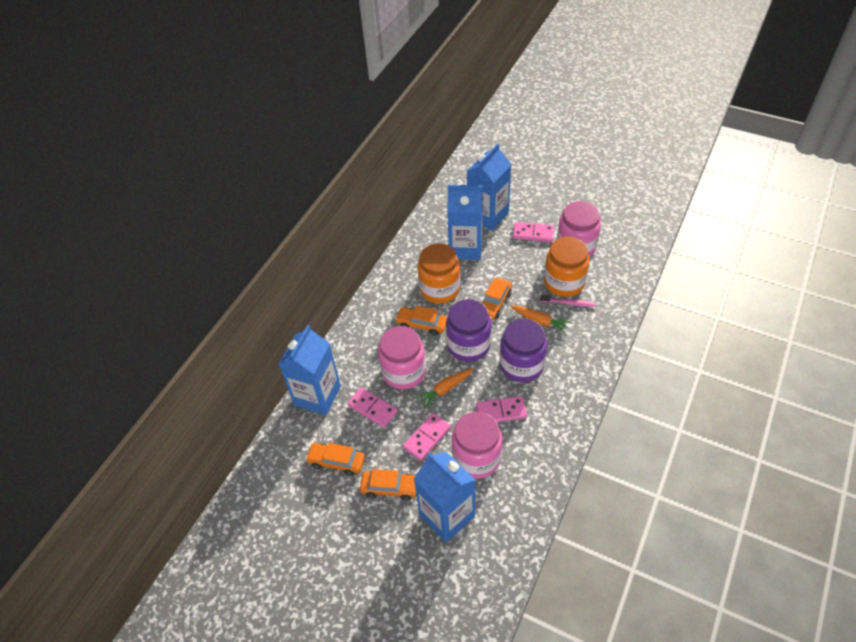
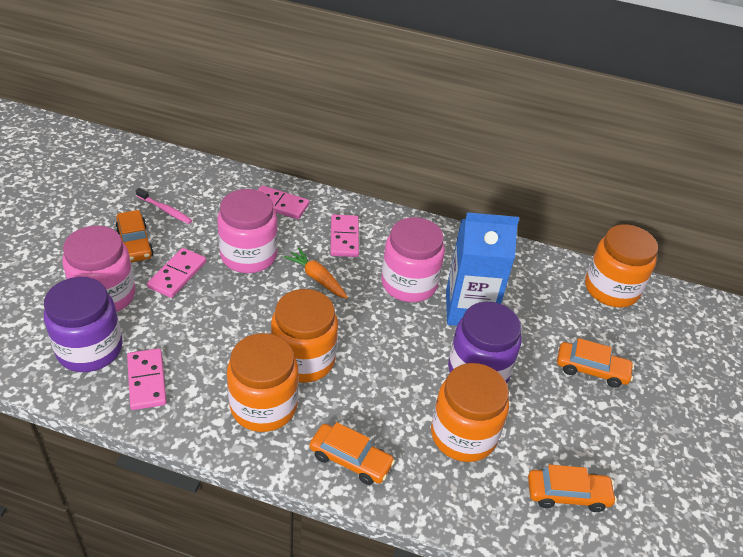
blue carton: 4 -> 1
orange carrot: 2 -> 1
orange jar: 2 -> 4

